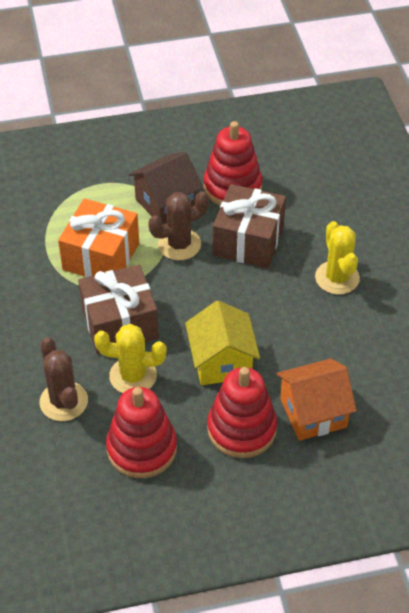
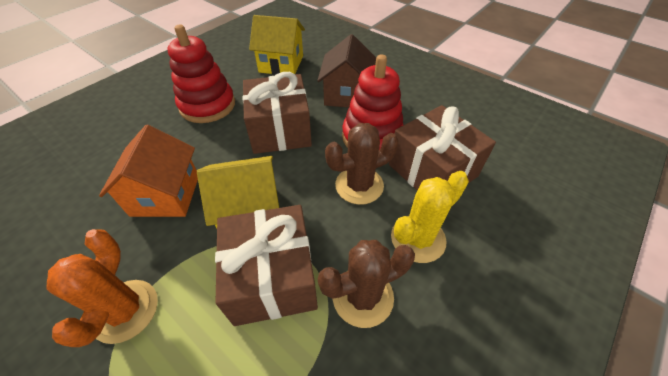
brown gift: 2 -> 3
orange cactus: 0 -> 1
orange gift: 1 -> 0
red stacking toy: 3 -> 2
yellow cactus: 2 -> 1
yellow house: 1 -> 2

